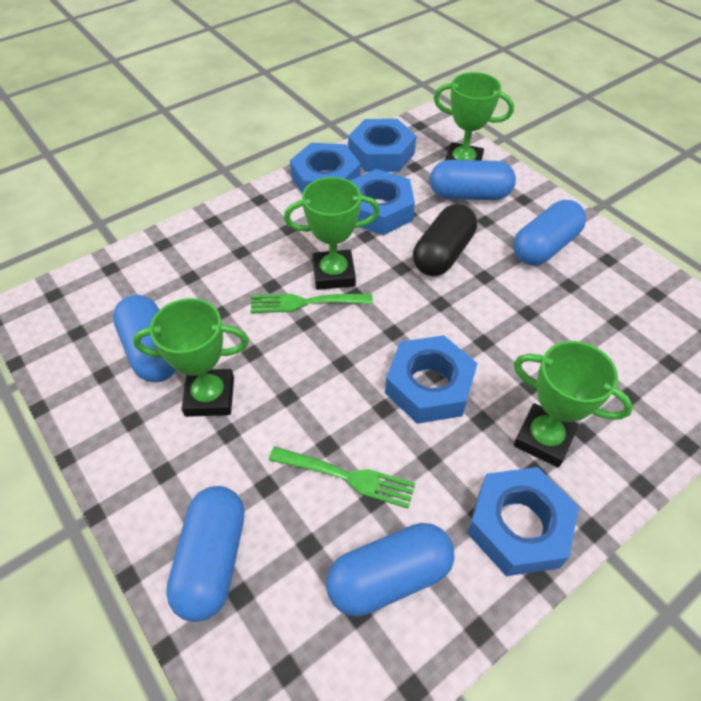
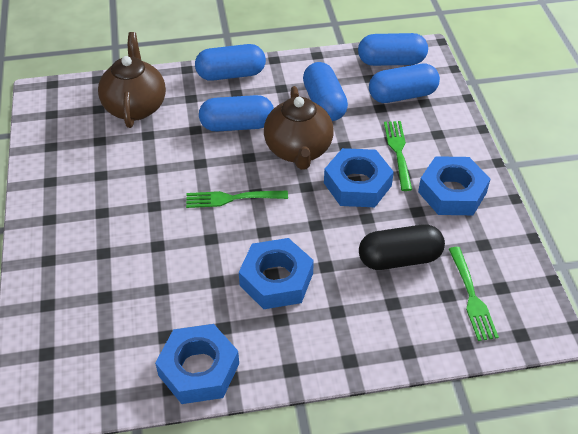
blue nut: 5 -> 4
brown teapot: 0 -> 2
green fork: 2 -> 3
green trophy: 4 -> 0

